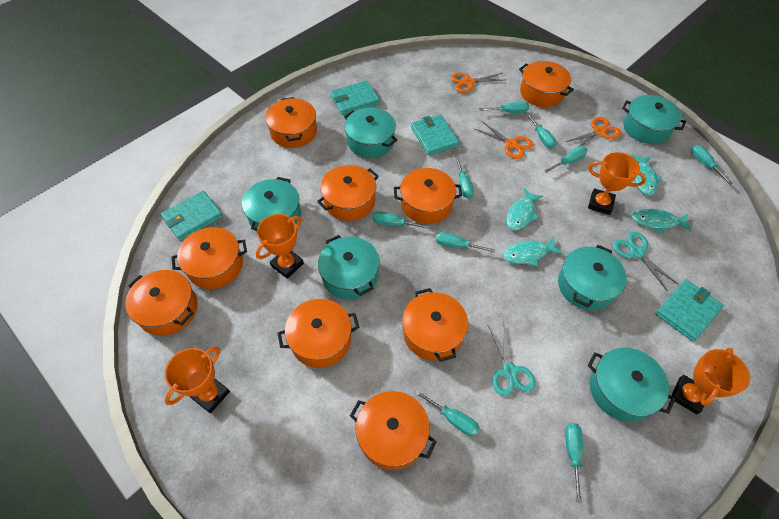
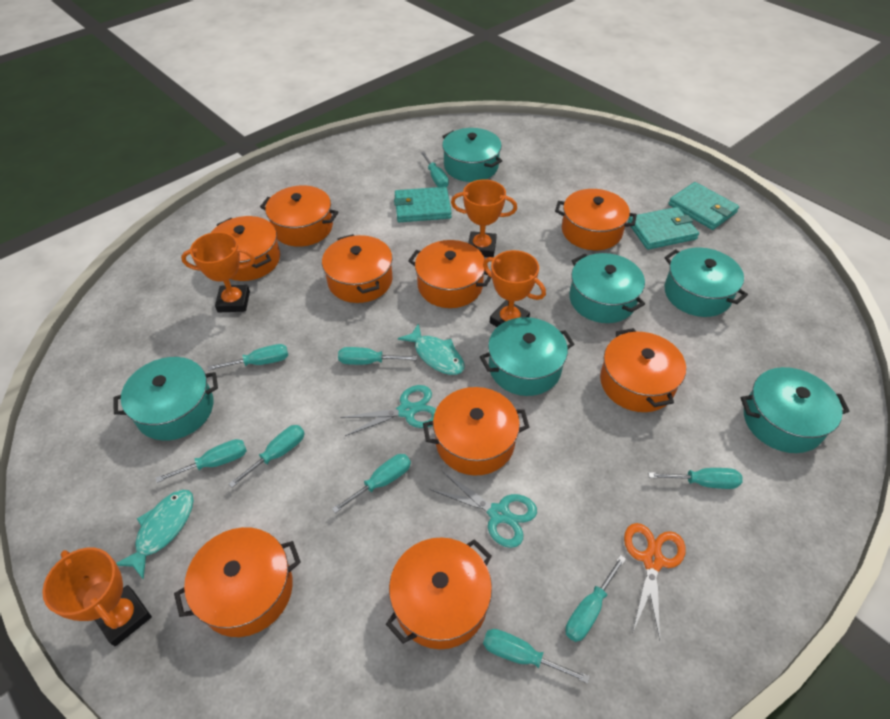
orange scissors: 3 -> 1
turquoise fish: 4 -> 2
turquoise wallet: 4 -> 3

